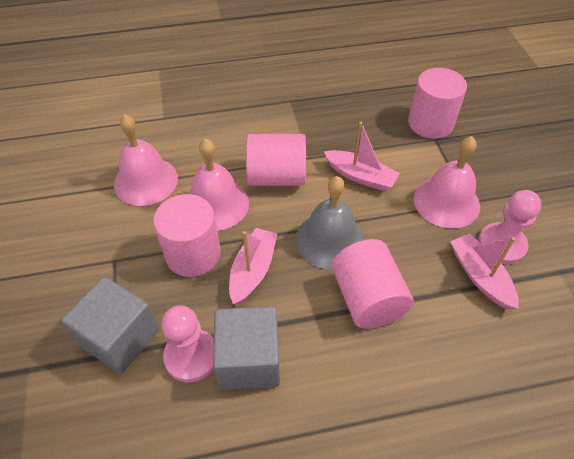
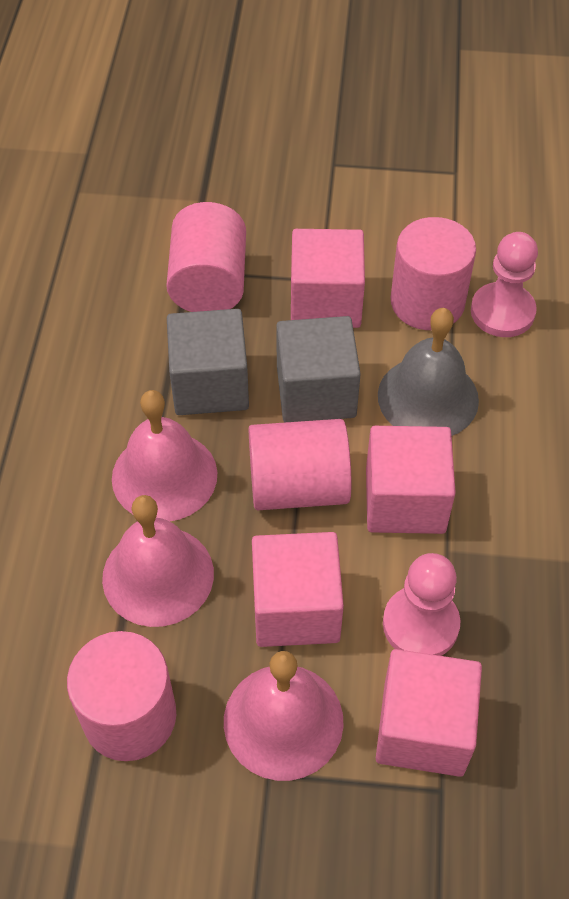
pink boat: 3 -> 0
pink cube: 0 -> 4

